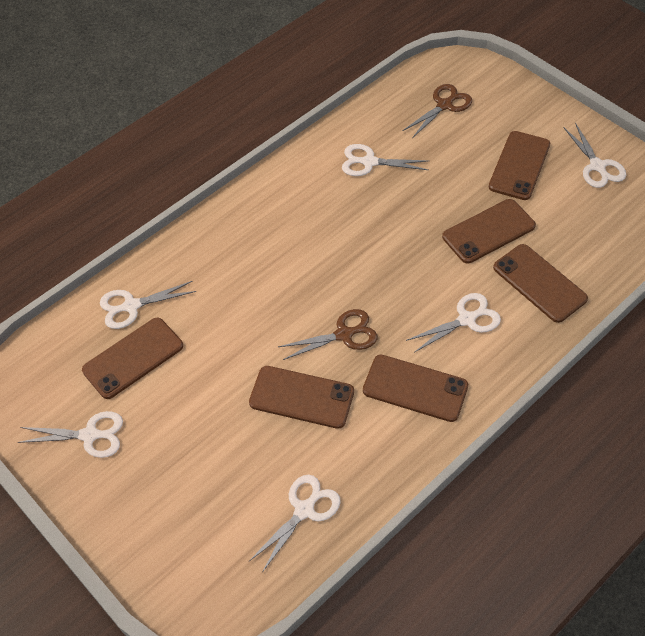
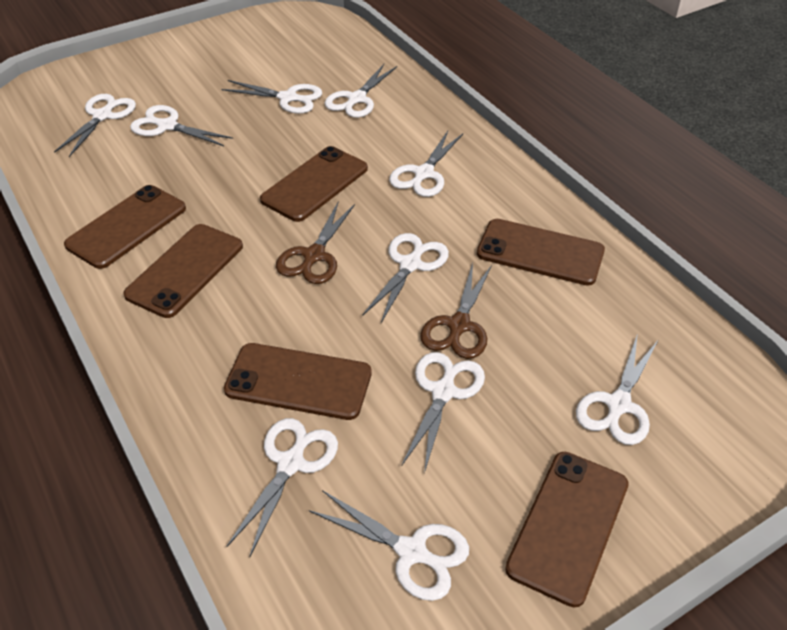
white scissors: 6 -> 10

